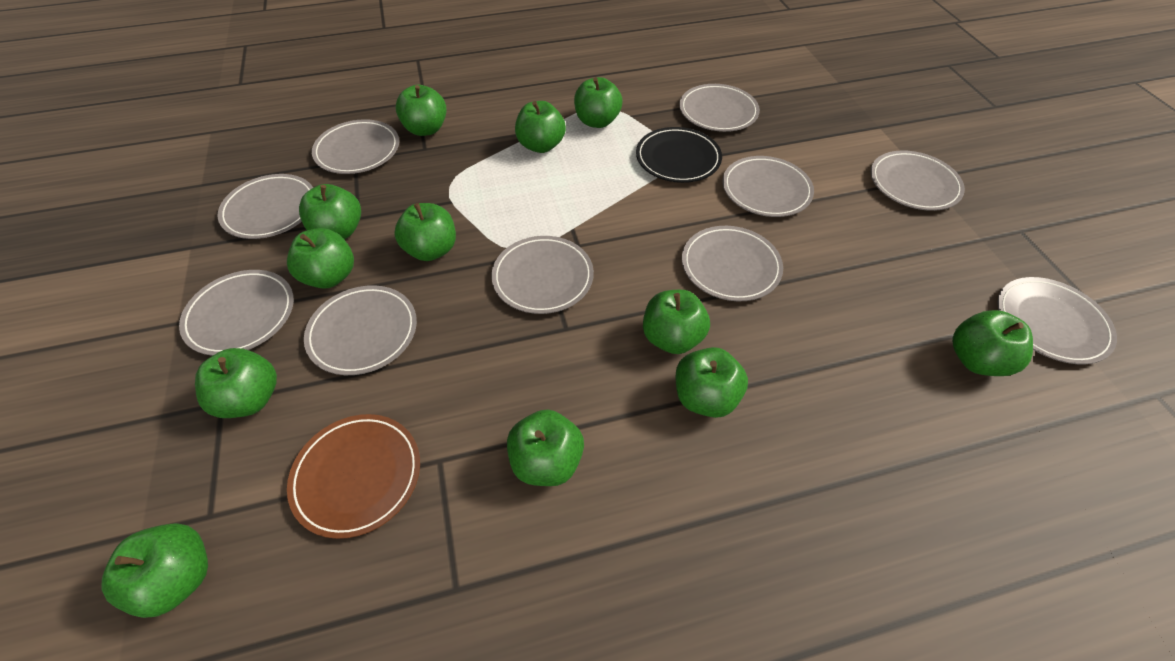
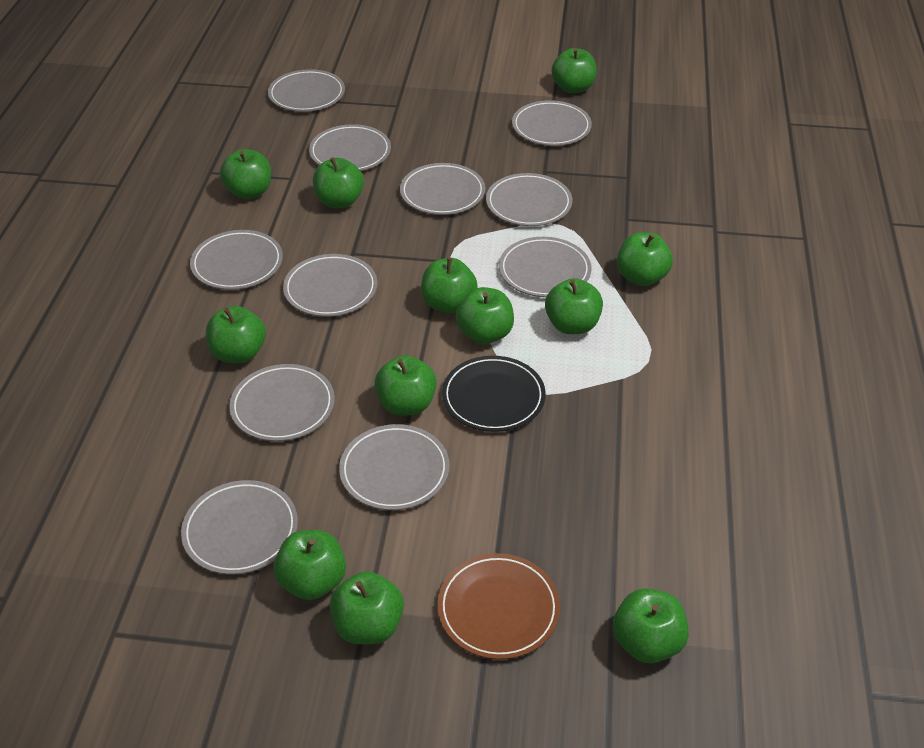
grey plate: 10 -> 11

